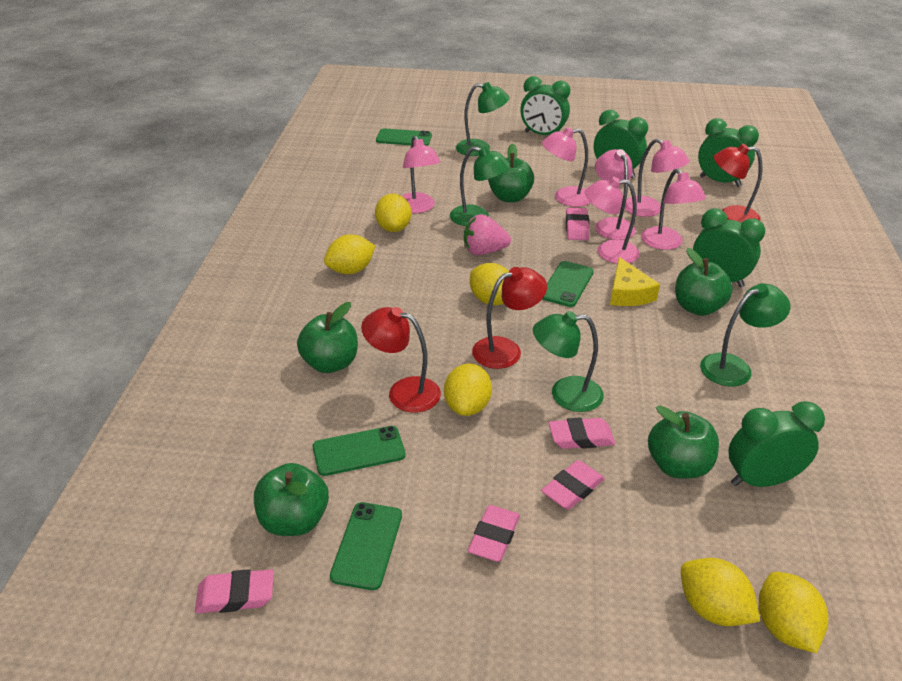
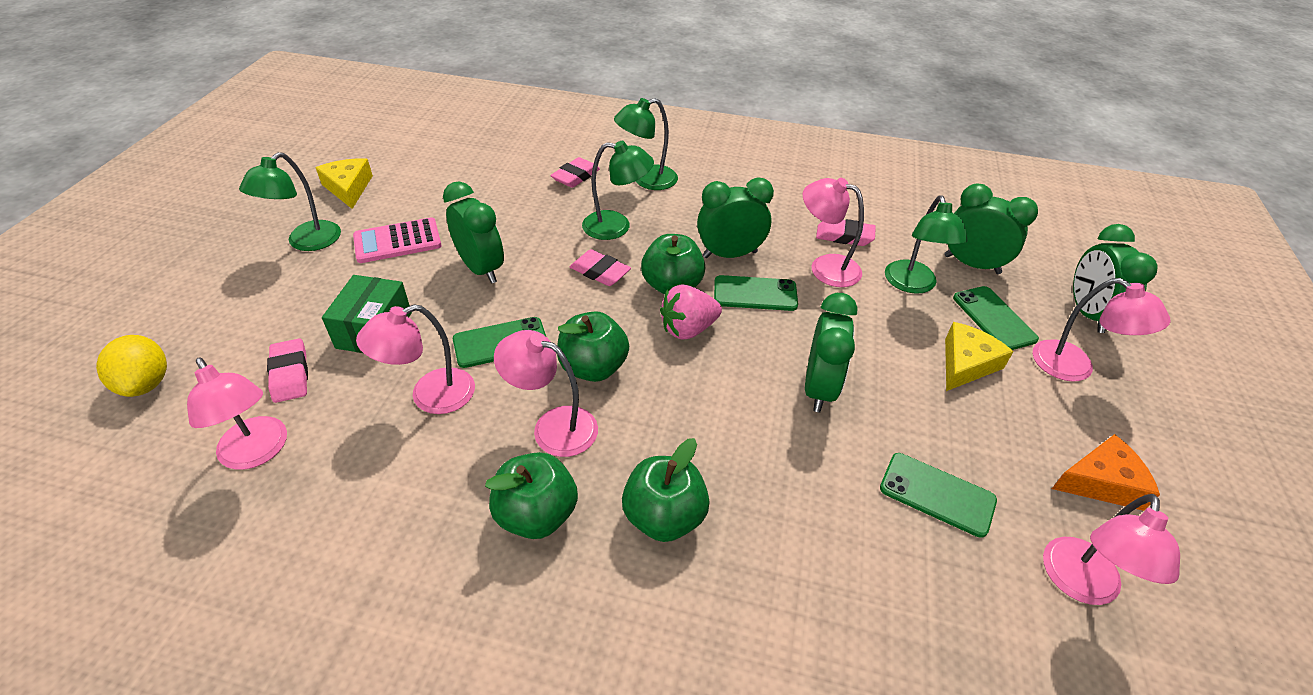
green apple: 5 -> 4
green box: 0 -> 1
orange cheese: 0 -> 1
pink calculator: 0 -> 1
pink eraser: 5 -> 4
red lamp: 3 -> 0
yellow cheese: 1 -> 2
yellow lemon: 6 -> 1

